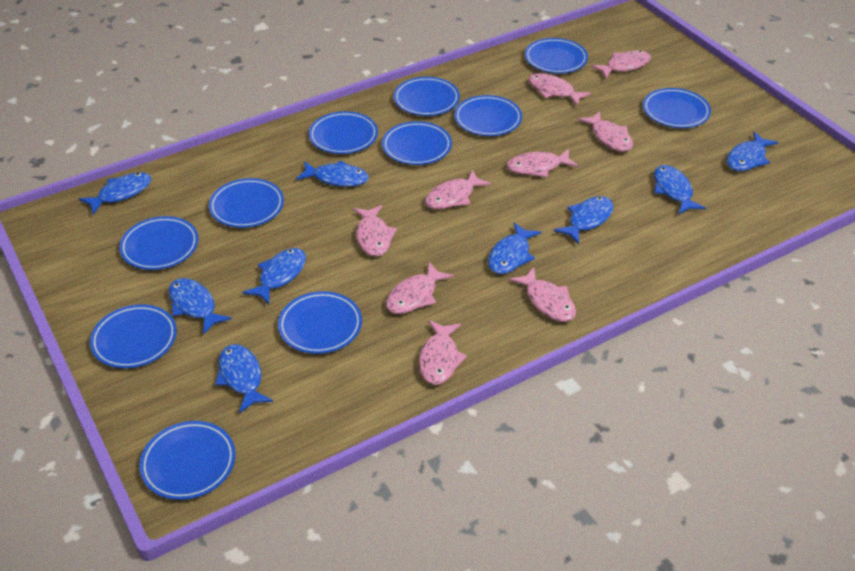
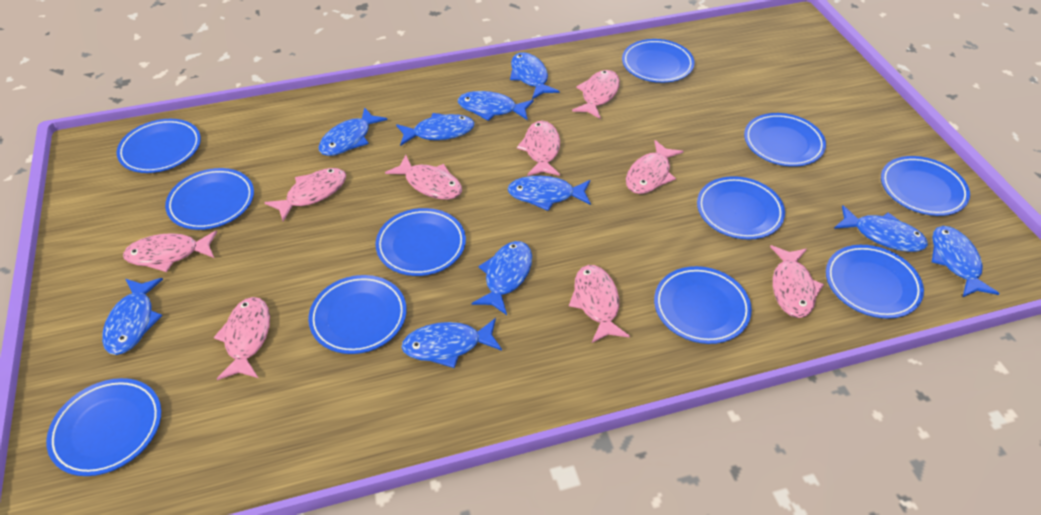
blue fish: 9 -> 10

